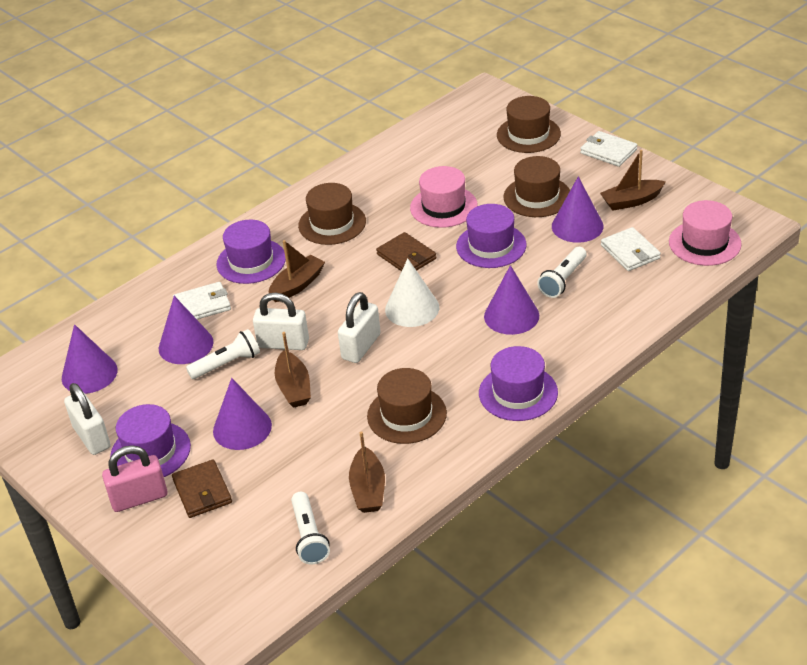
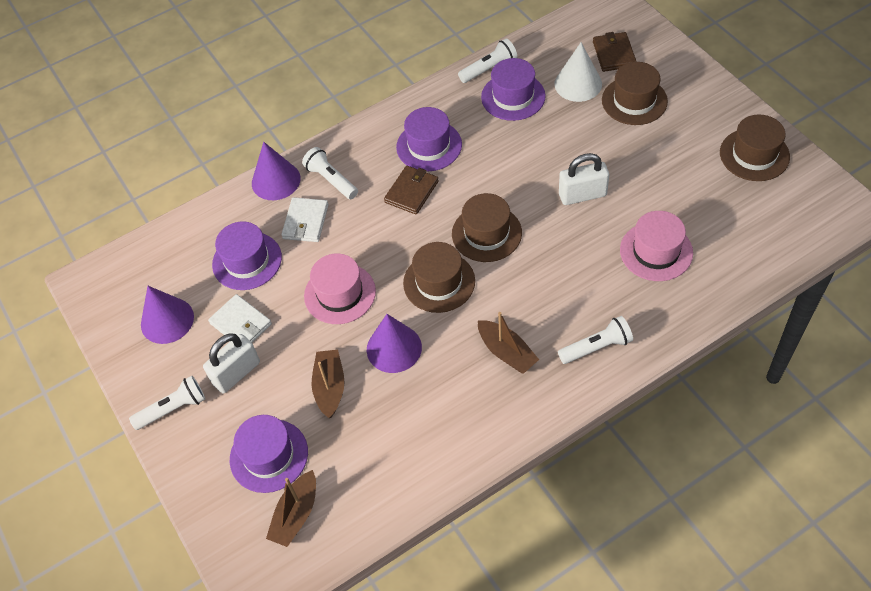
brown boat: 4 -> 3
pink padlock: 1 -> 0
purple cone: 5 -> 3
white flashlight: 3 -> 4
white padlock: 3 -> 2
white wallet: 3 -> 2

